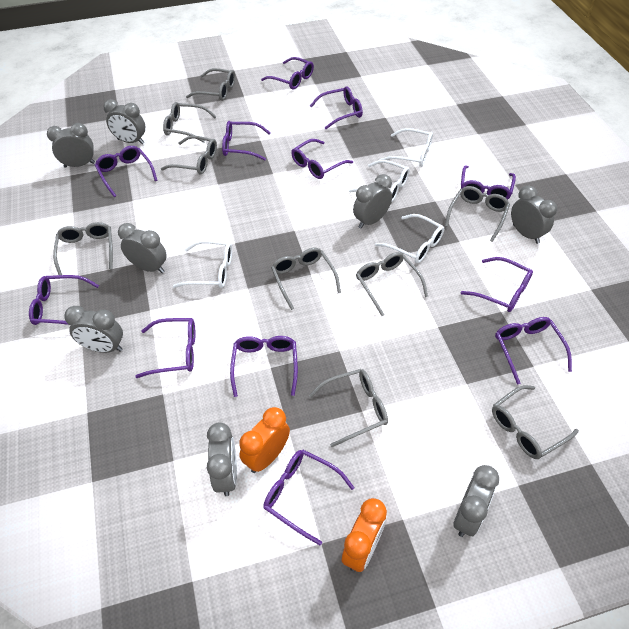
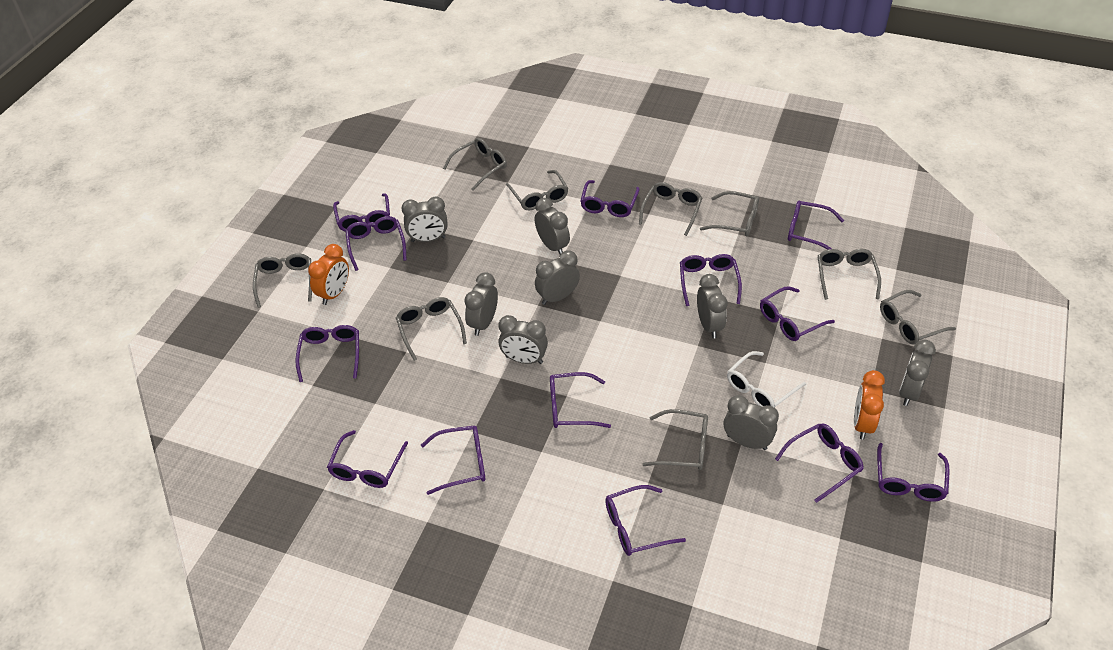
purple glasses: 12 -> 13
white glasses: 4 -> 1

